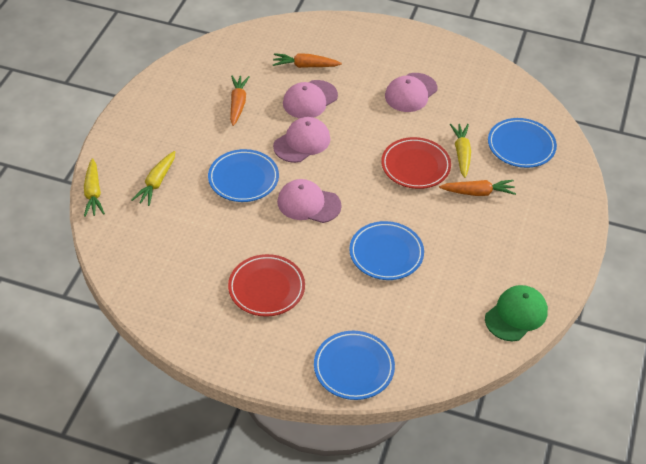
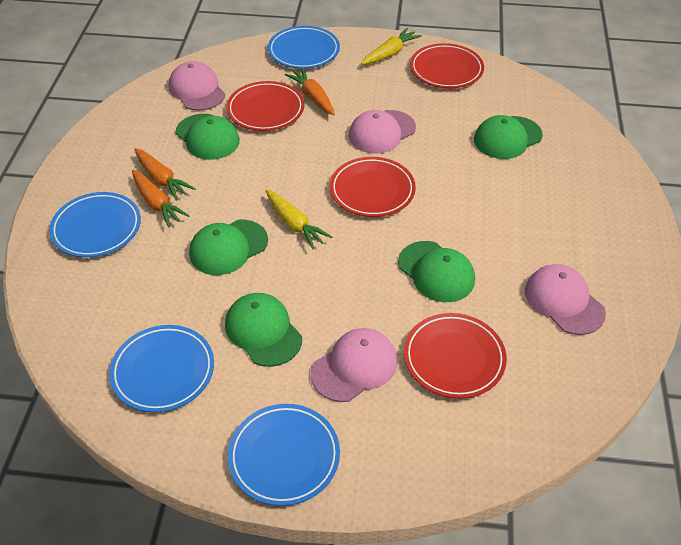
green cap: 1 -> 5
red plate: 2 -> 4
yellow carrot: 3 -> 2

